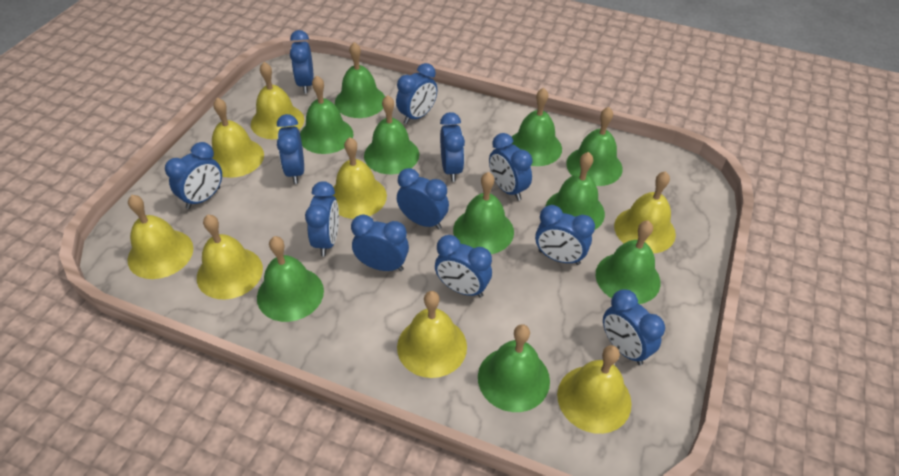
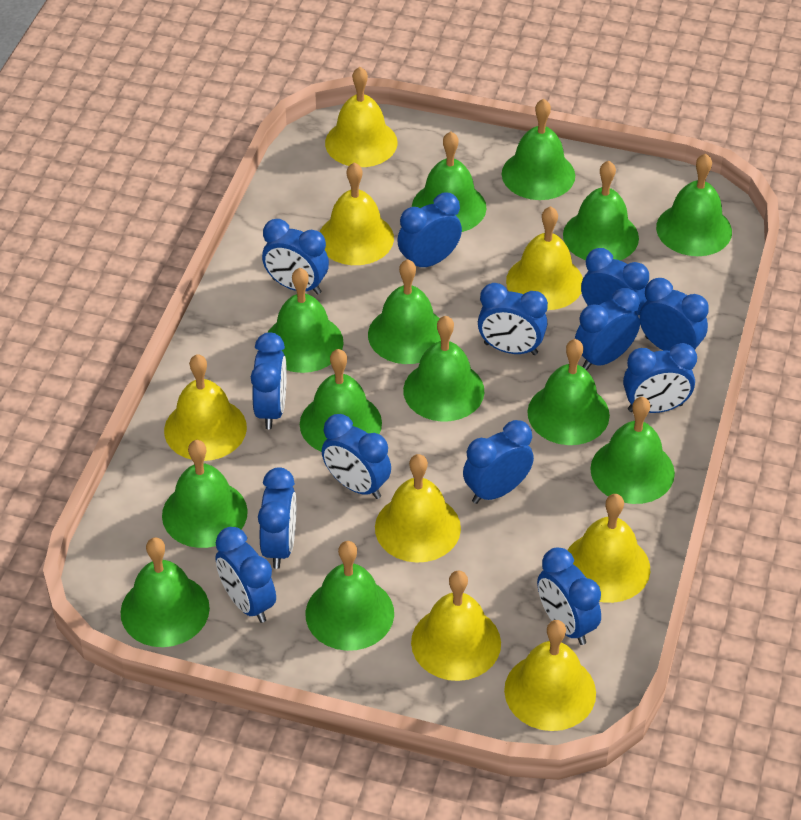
blue clock: 12 -> 13
green bell: 10 -> 13

